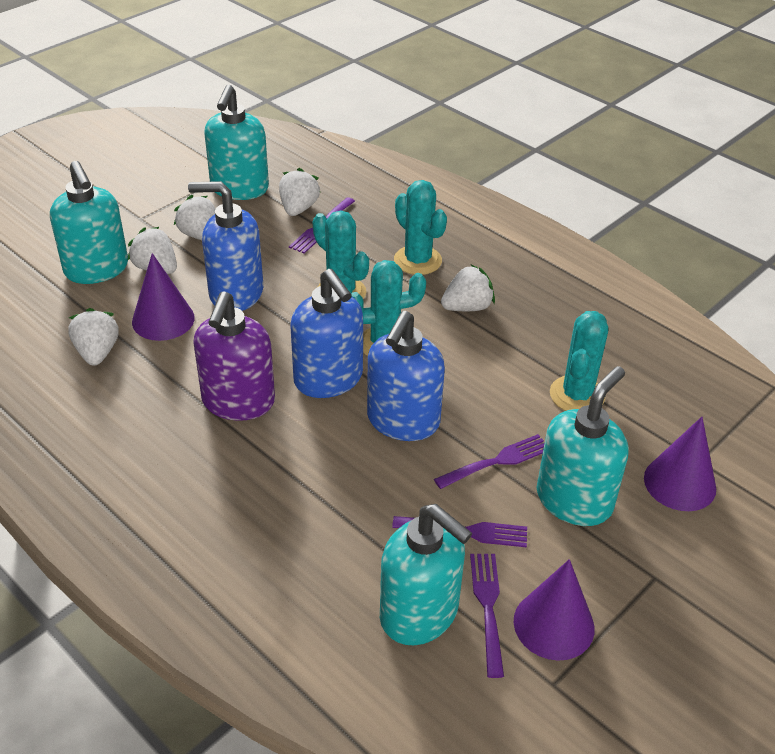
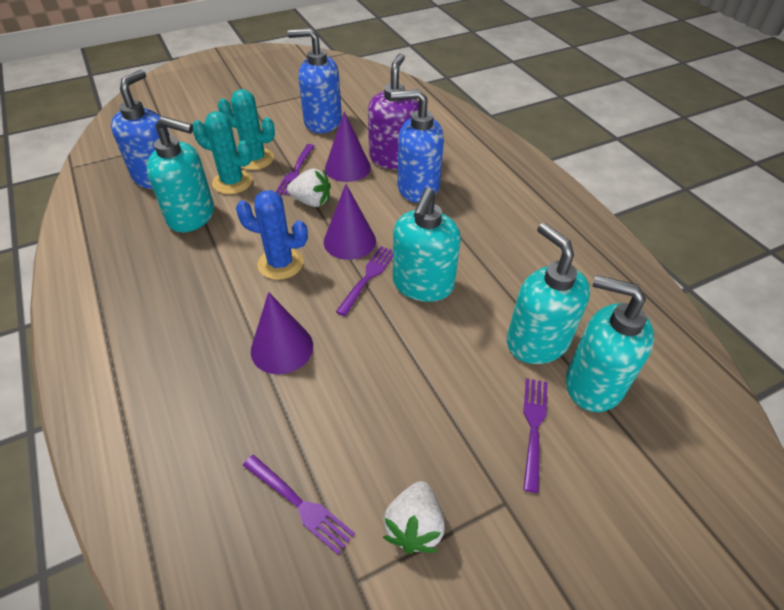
blue cactus: 0 -> 1
turquoise cactus: 4 -> 2
white strawberry: 5 -> 2

